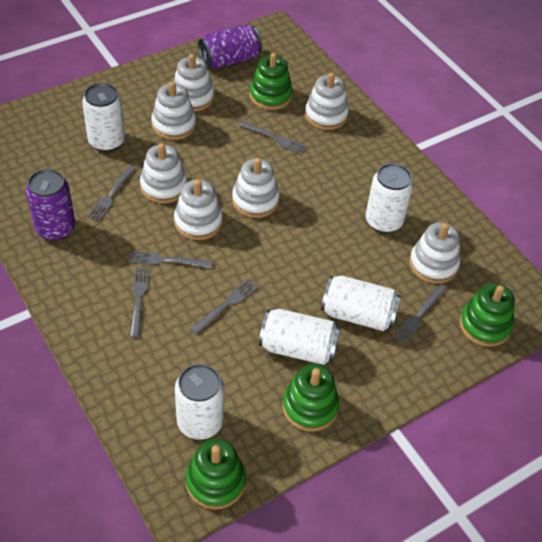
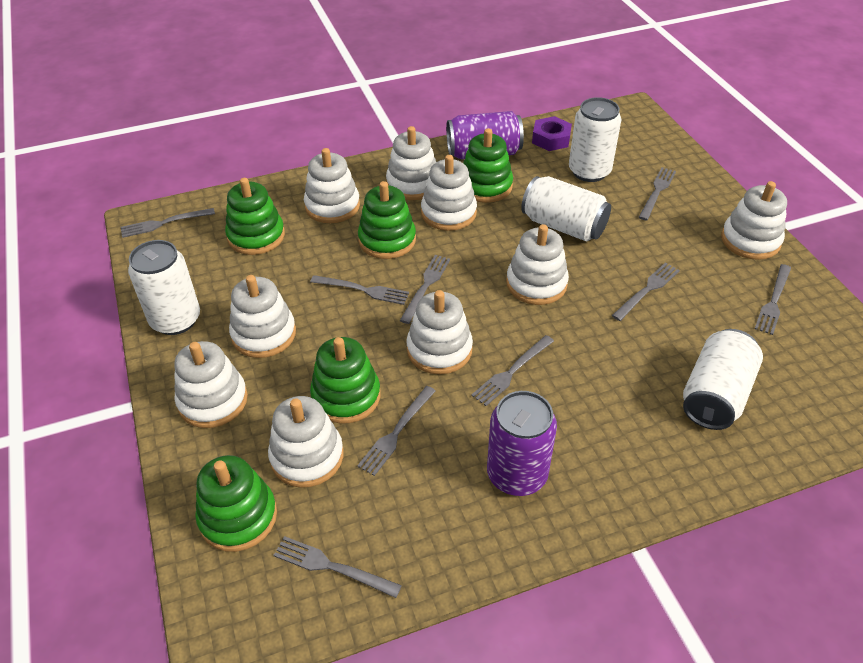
green stacking toy: 4 -> 5
grey fork: 6 -> 9
purple nut: 0 -> 1
white can: 5 -> 4
white stacking toy: 7 -> 9

